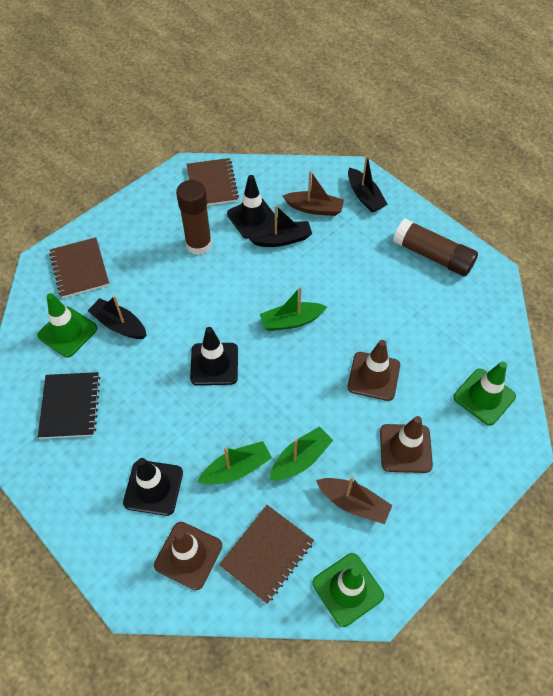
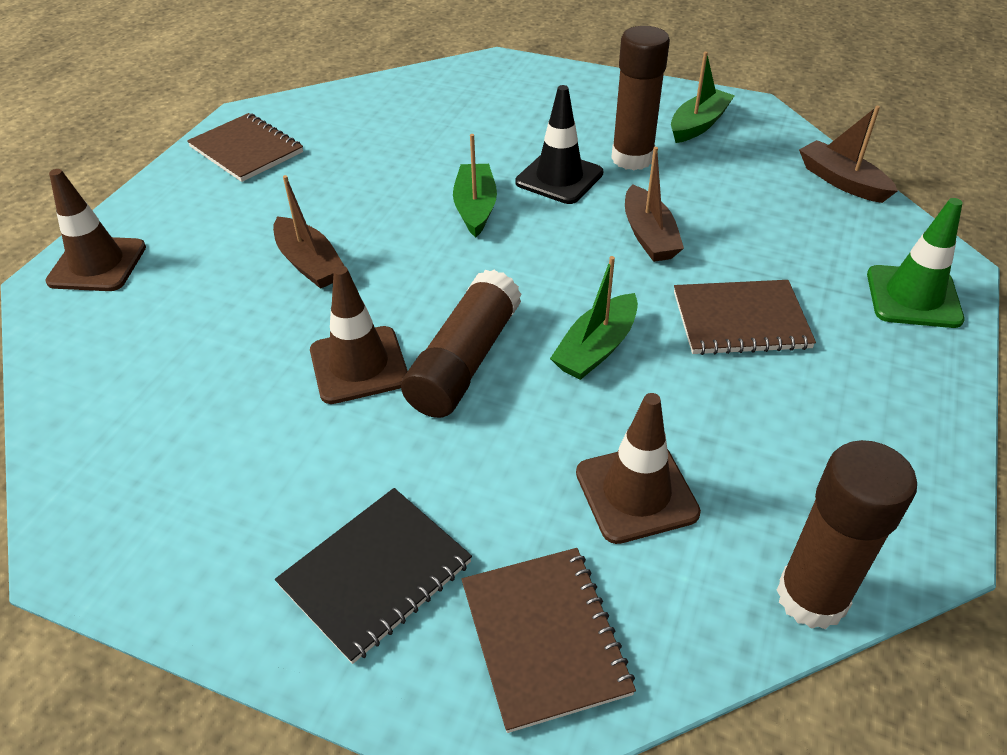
black boat: 3 -> 0
black traffic cone: 3 -> 1
brown boat: 2 -> 3
brown glue stick: 2 -> 3
green traffic cone: 3 -> 1

